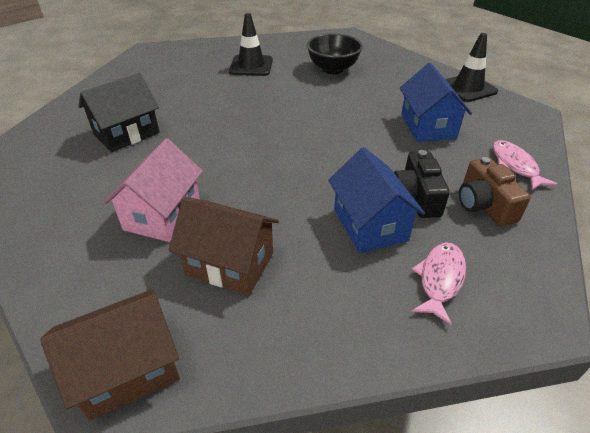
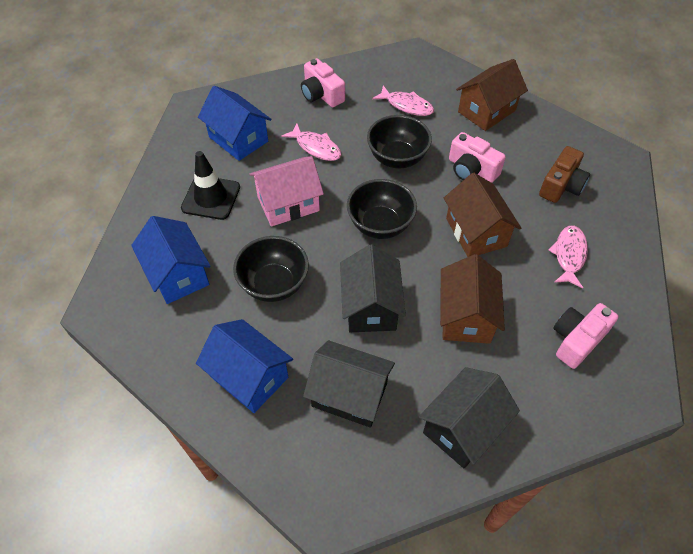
black bowl: 1 -> 3
black camera: 1 -> 0
black house: 1 -> 3
black traffic cone: 2 -> 1
blue house: 2 -> 3
brown house: 2 -> 3
pink camera: 0 -> 3
pink fish: 2 -> 3

